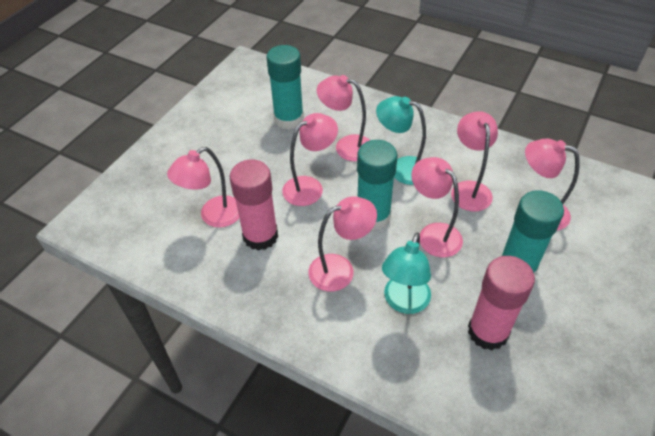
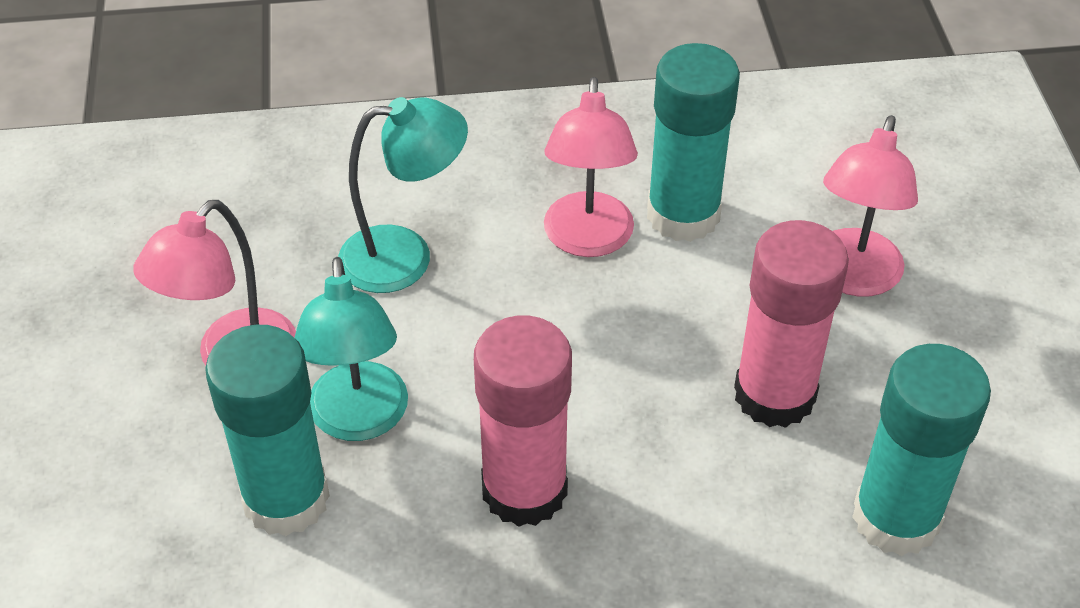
pink lamp: 7 -> 3

